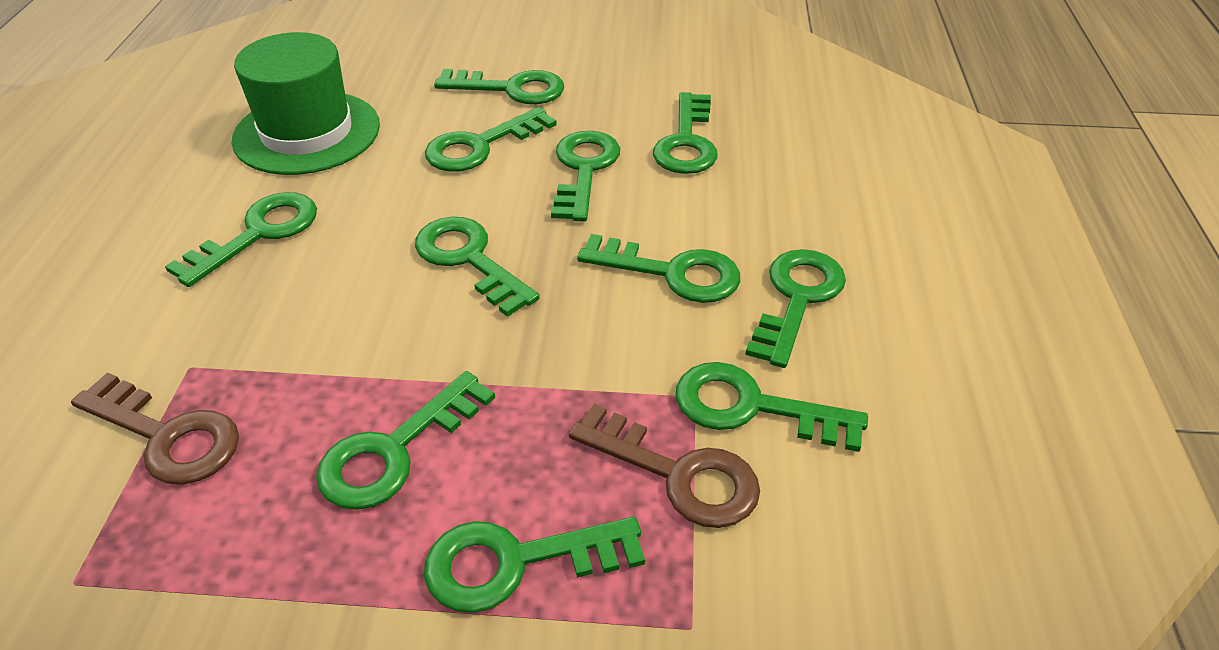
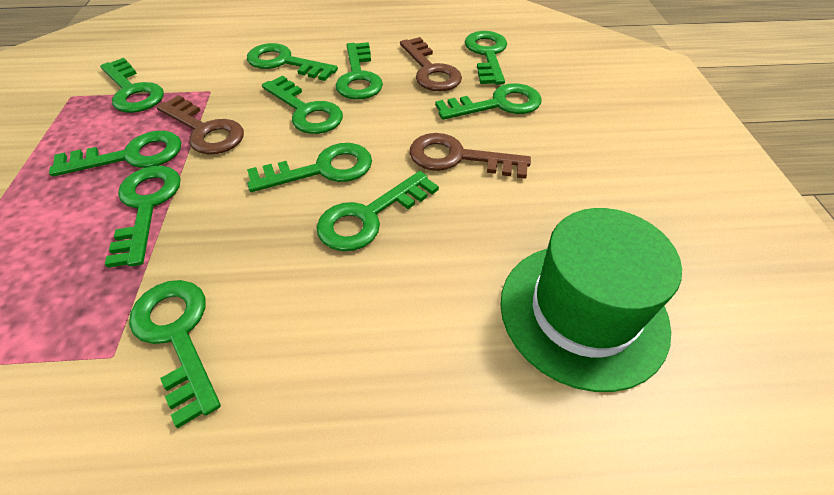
brown key: 2 -> 3

